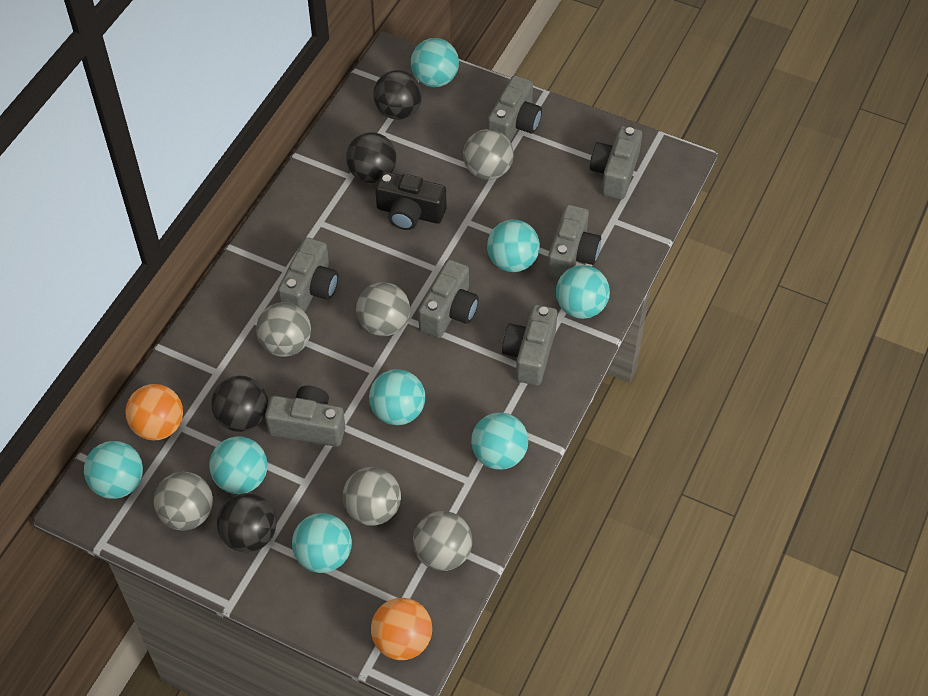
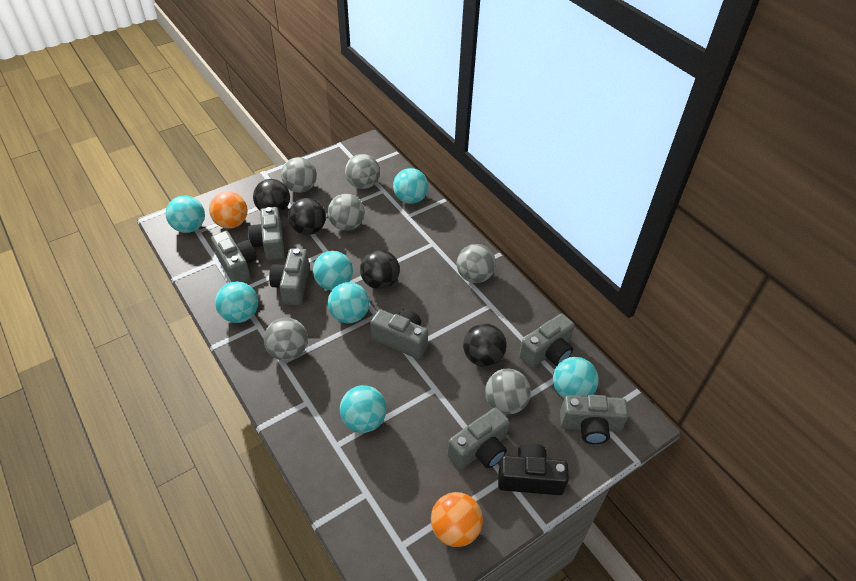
turquoise ball: 8 -> 7

